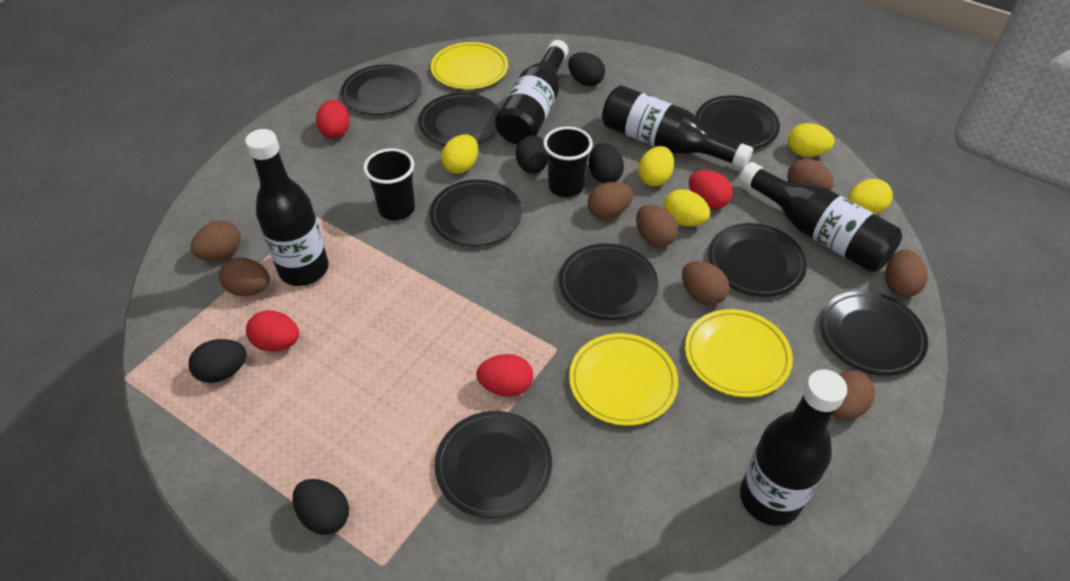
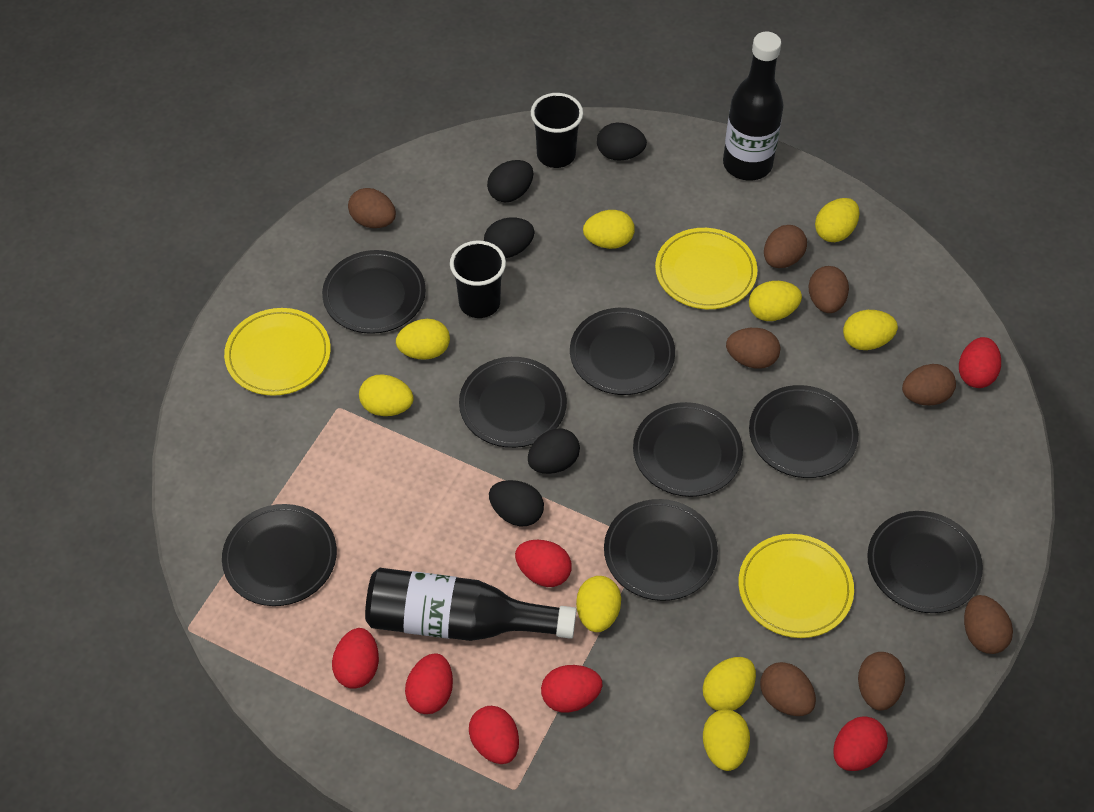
black bottle: 5 -> 2
red egg: 4 -> 7
yellow egg: 5 -> 9

